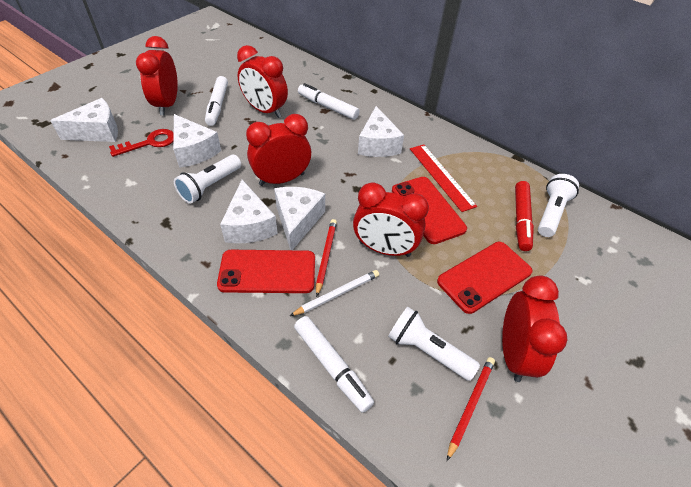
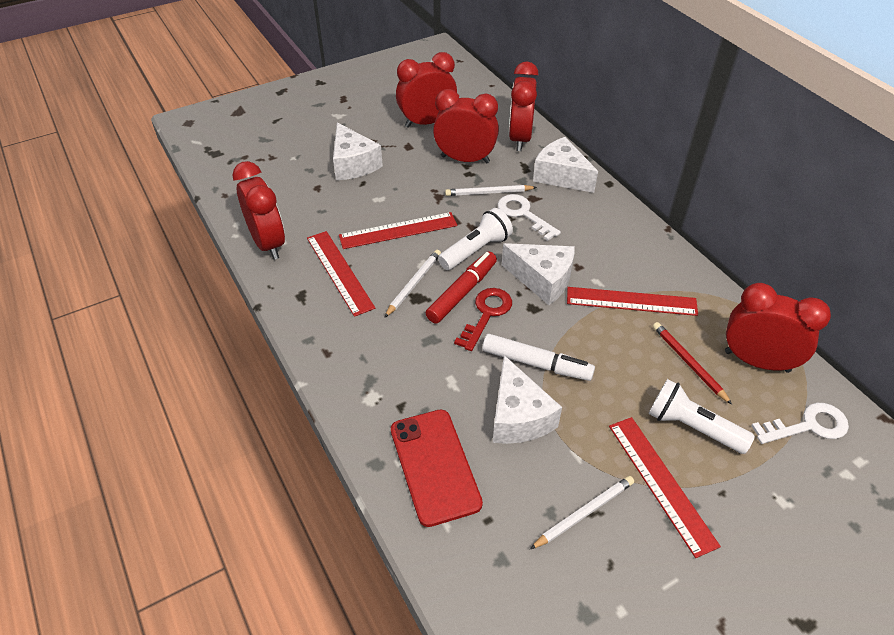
red pencil: 2 -> 1
red phone: 3 -> 1
red ruler: 1 -> 4
white cheese: 5 -> 4
white flashlight: 3 -> 2
white key: 0 -> 2
white marker: 3 -> 1
white pencil: 1 -> 3

